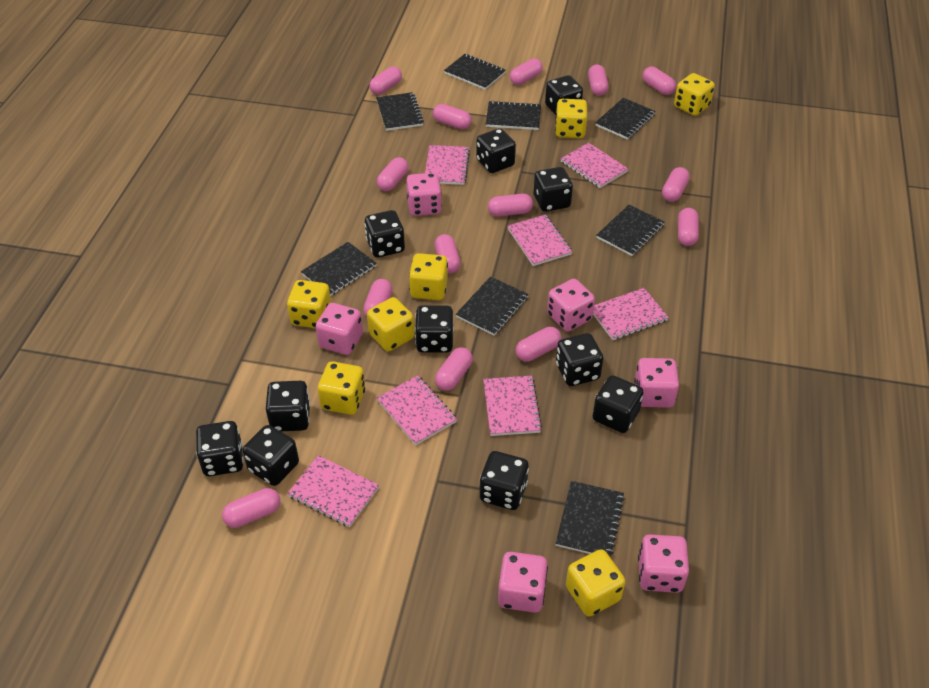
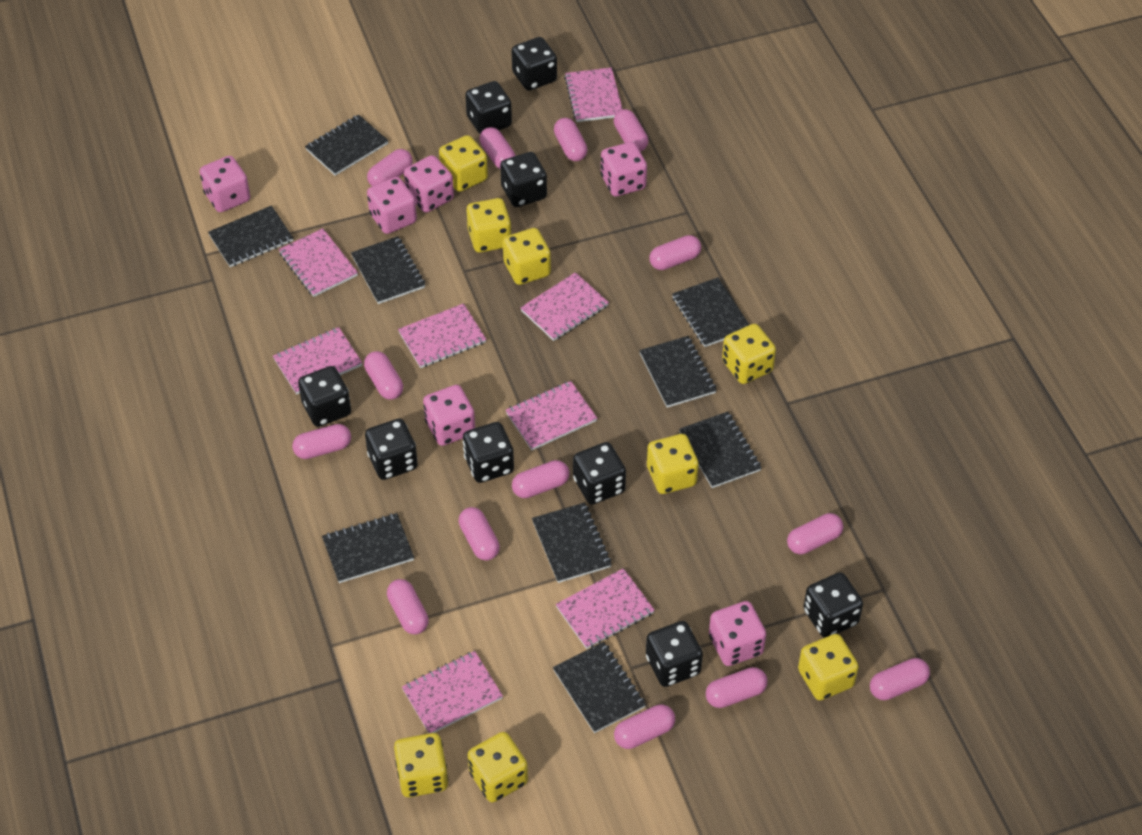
black dice: 11 -> 9
black notebook: 8 -> 9
pink notebook: 7 -> 8
yellow dice: 7 -> 8

